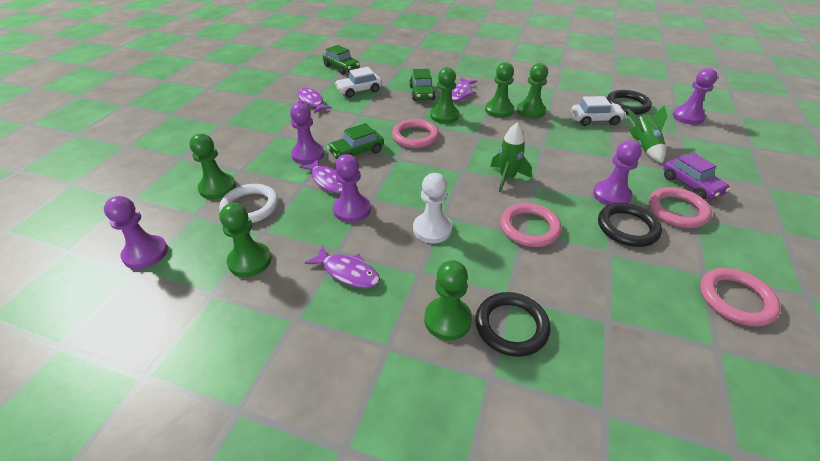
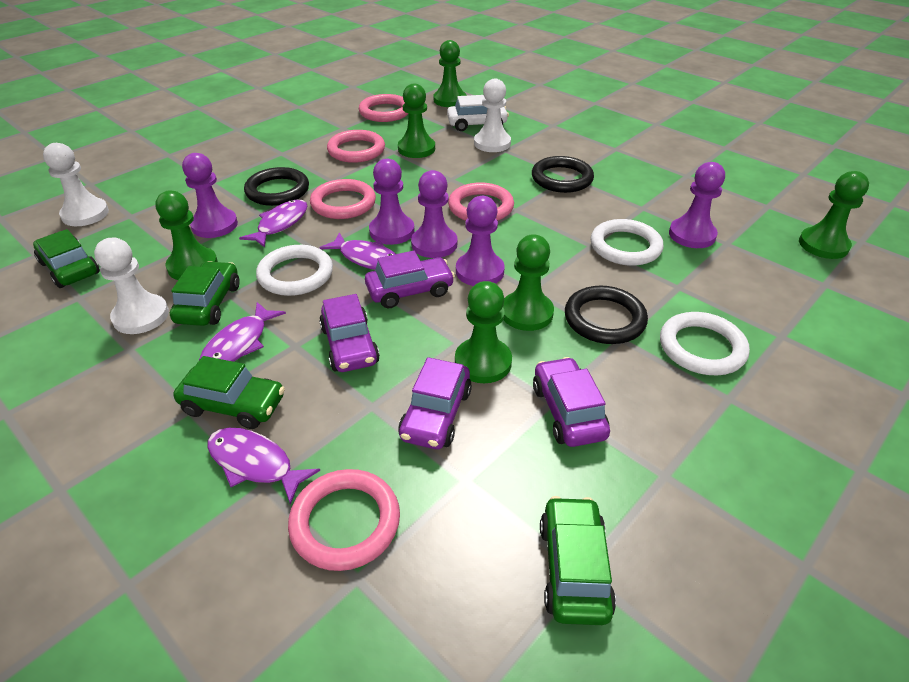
green car: 3 -> 4
green rocket: 2 -> 0
pink ring: 4 -> 5
purple car: 1 -> 4
white car: 2 -> 1
white pawn: 1 -> 3
white ring: 1 -> 3

